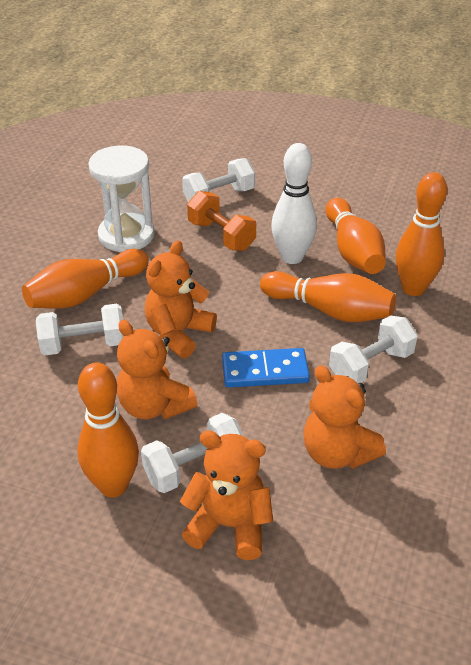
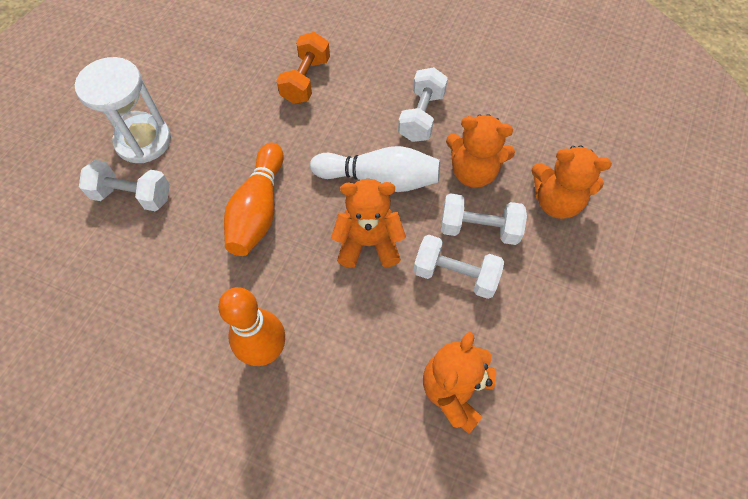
blue domino: 1 -> 0
orange bowling pin: 5 -> 2

